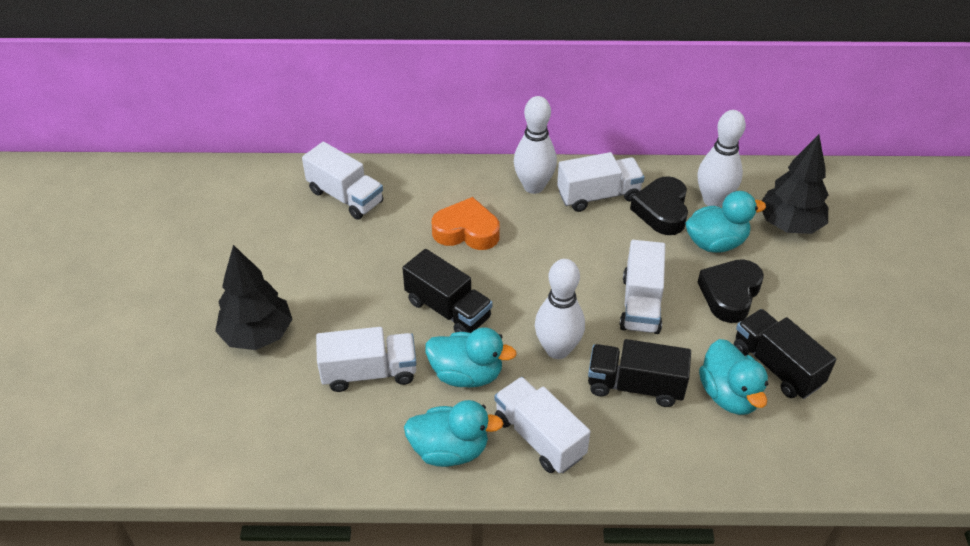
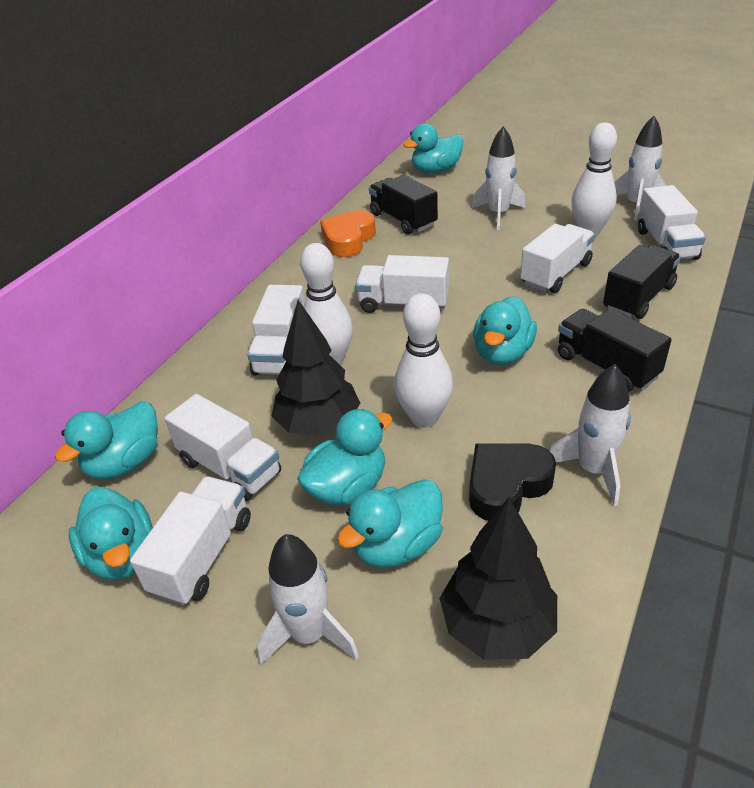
black heart: 2 -> 1
turquoise duck: 4 -> 6
white rocket: 0 -> 4
white truck: 5 -> 6

